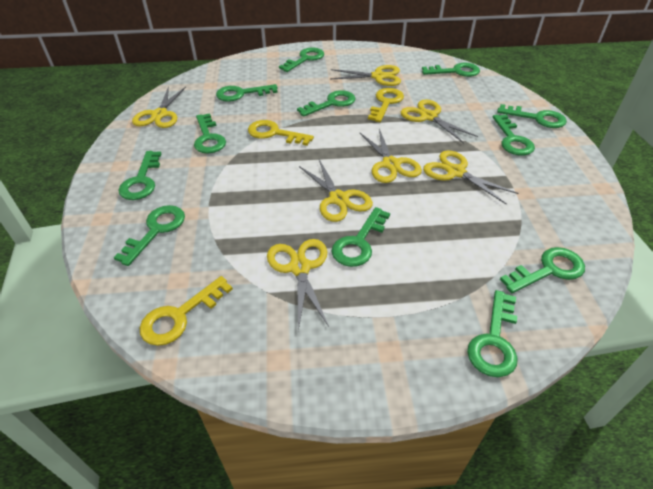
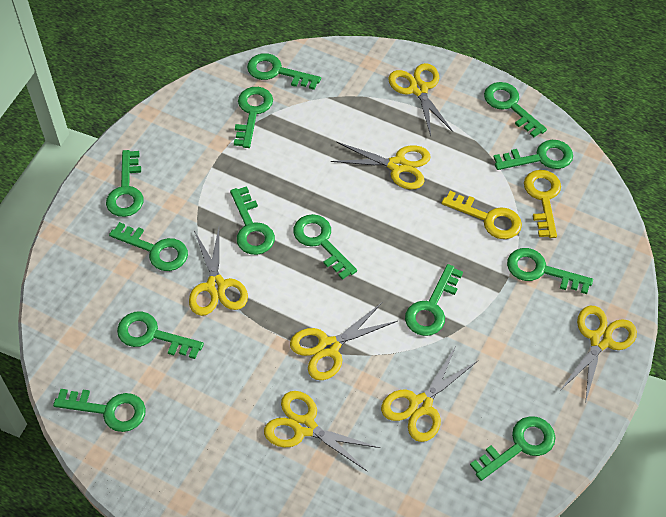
green key: 12 -> 13
yellow key: 3 -> 2

